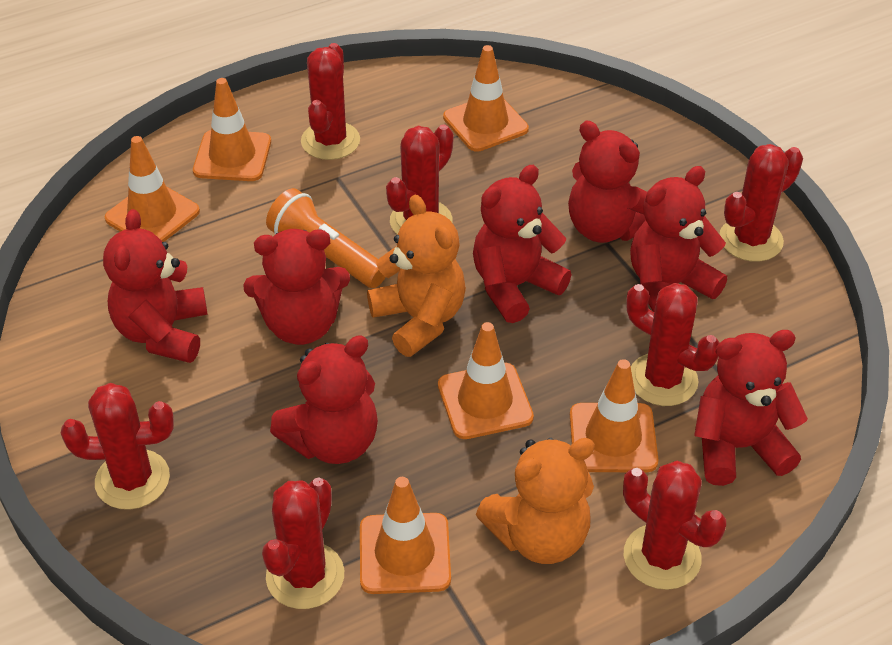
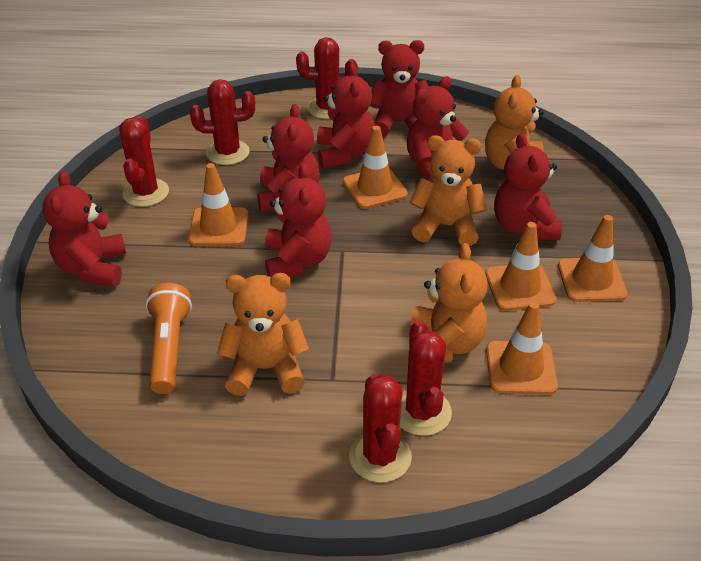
orange teddy bear: 2 -> 4
orange traffic cone: 6 -> 5
red cactus: 7 -> 5

